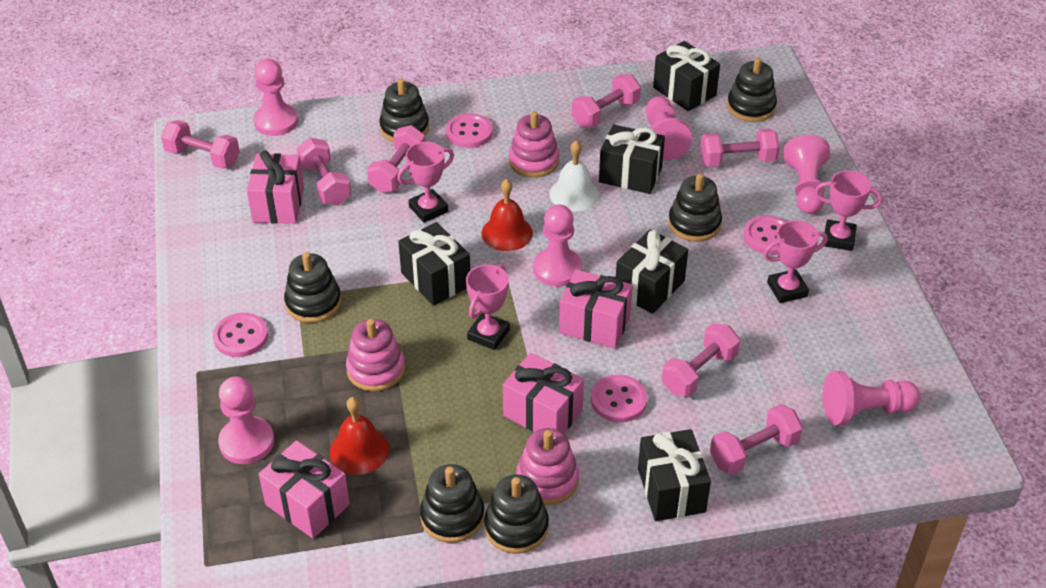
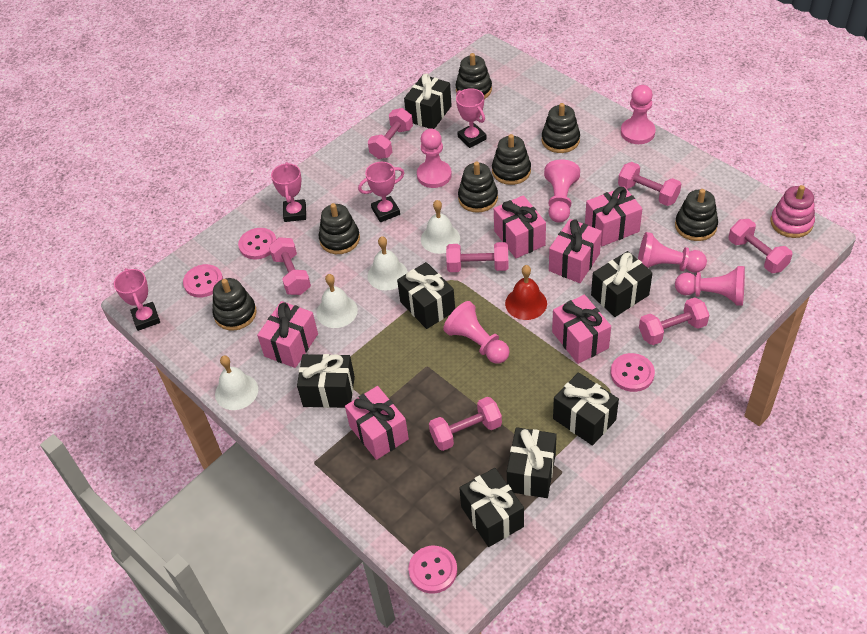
black gift: 5 -> 7
black stacking toy: 6 -> 7
pink gift: 4 -> 6
pink stacking toy: 3 -> 1
red bell: 2 -> 1
white bell: 1 -> 4

